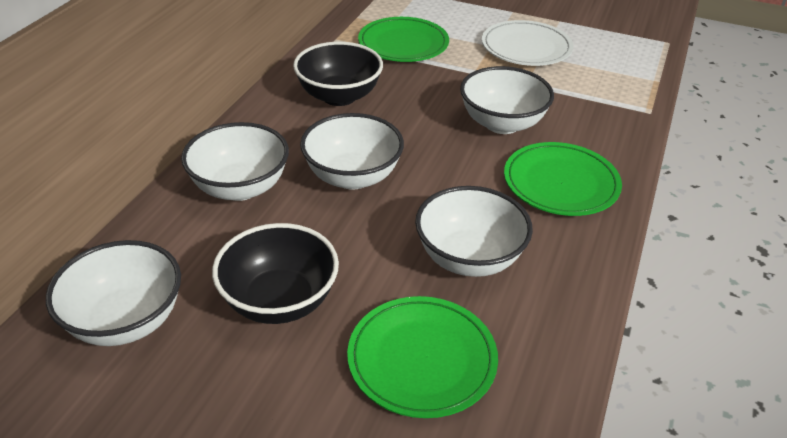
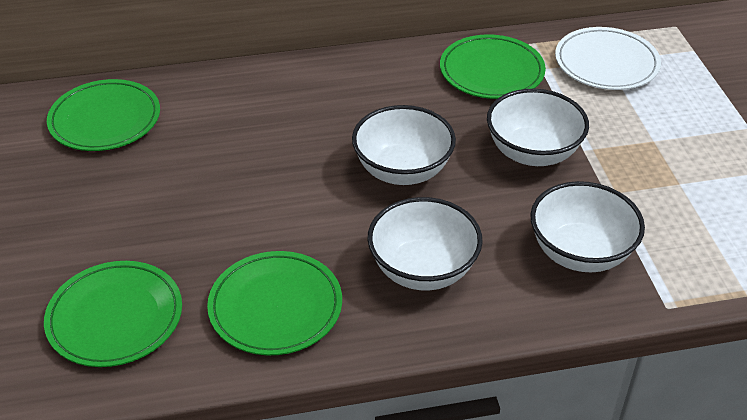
black bowl: 2 -> 0
green plate: 3 -> 4
white bowl: 5 -> 4

